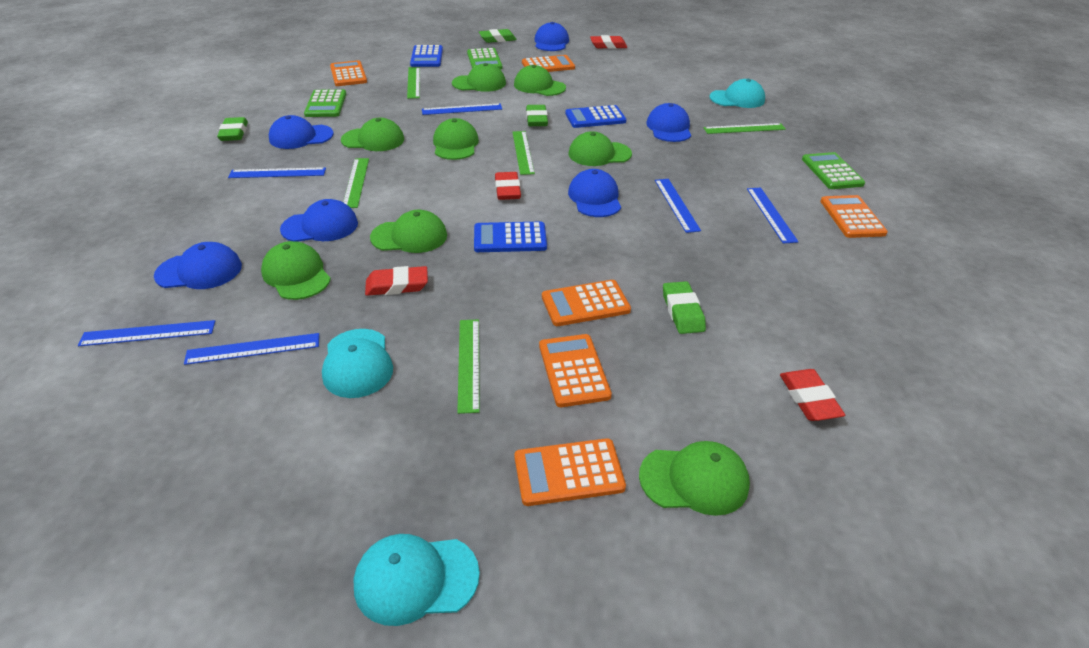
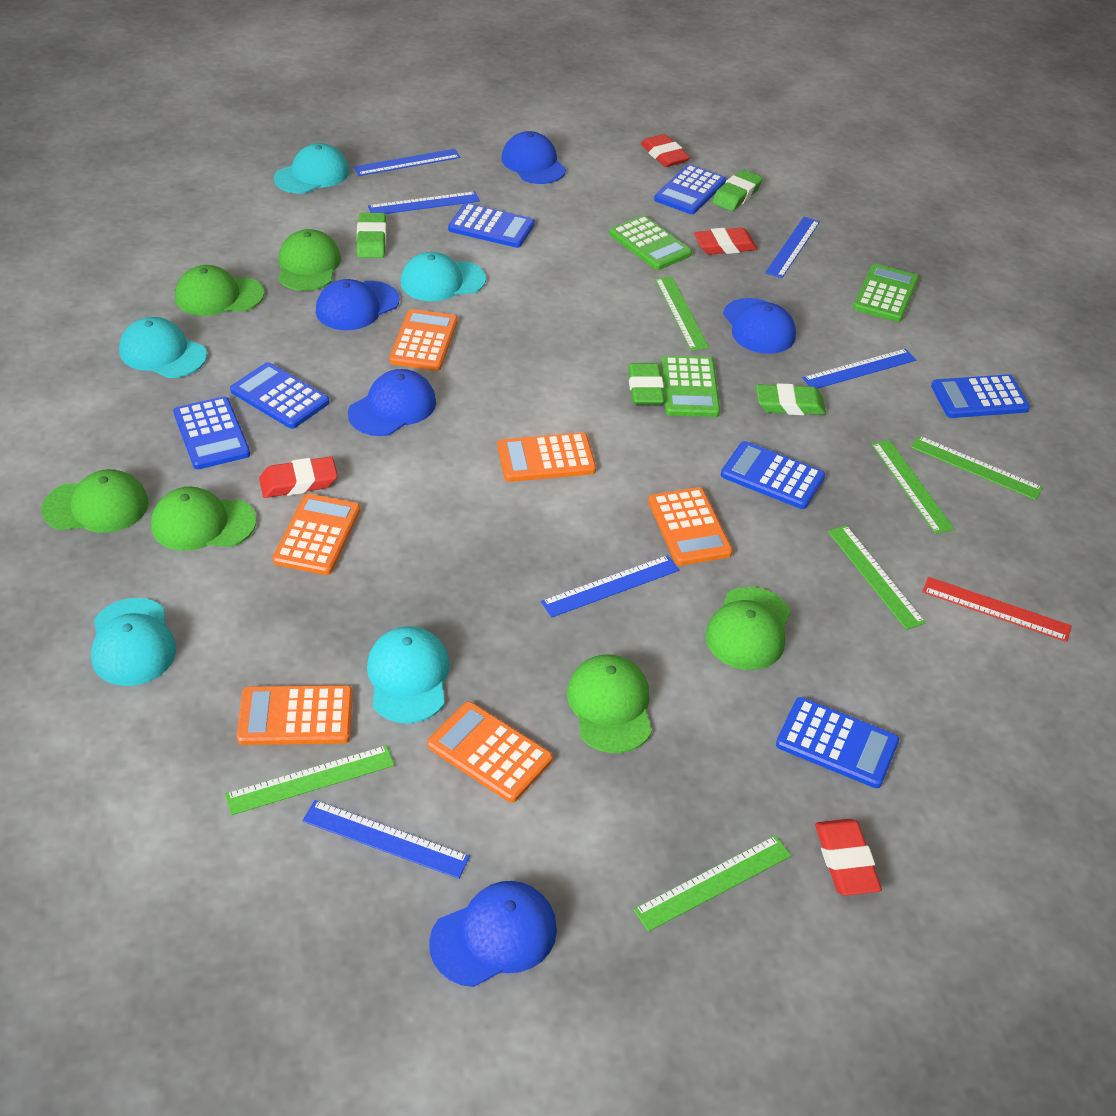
blue calculator: 3 -> 7
blue cap: 6 -> 5
green cap: 8 -> 6
green ruler: 5 -> 6
red ruler: 0 -> 1
turquoise cap: 3 -> 5

